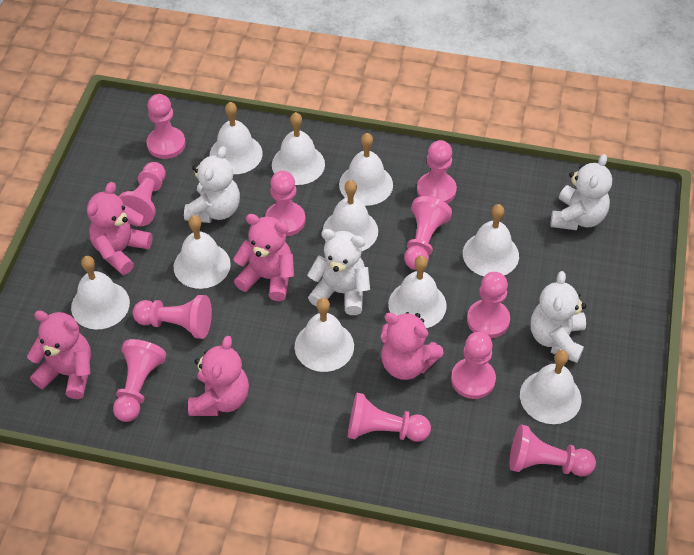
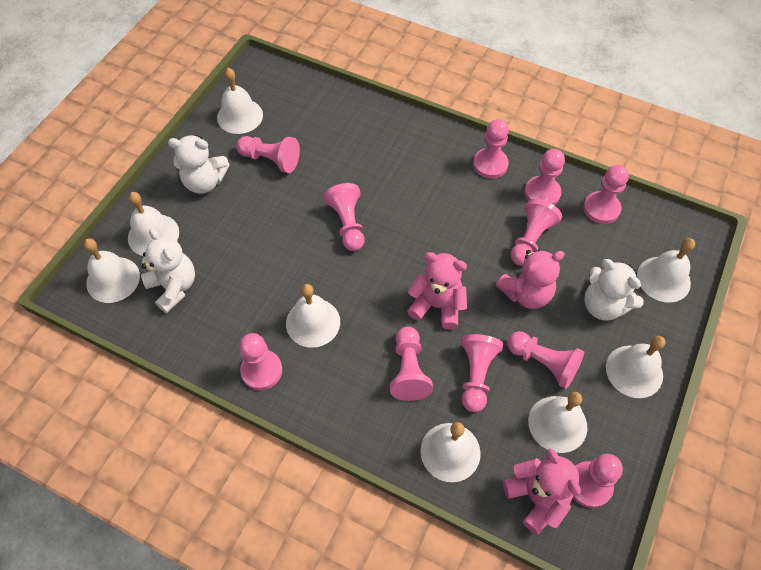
pink teddy bear: 5 -> 3
white bell: 10 -> 8
white teddy bear: 4 -> 3

